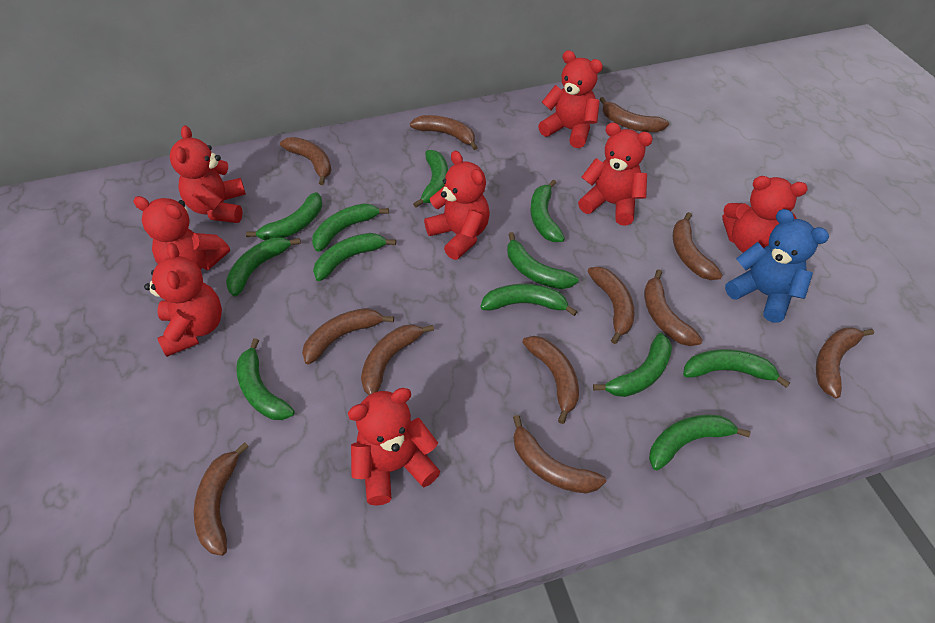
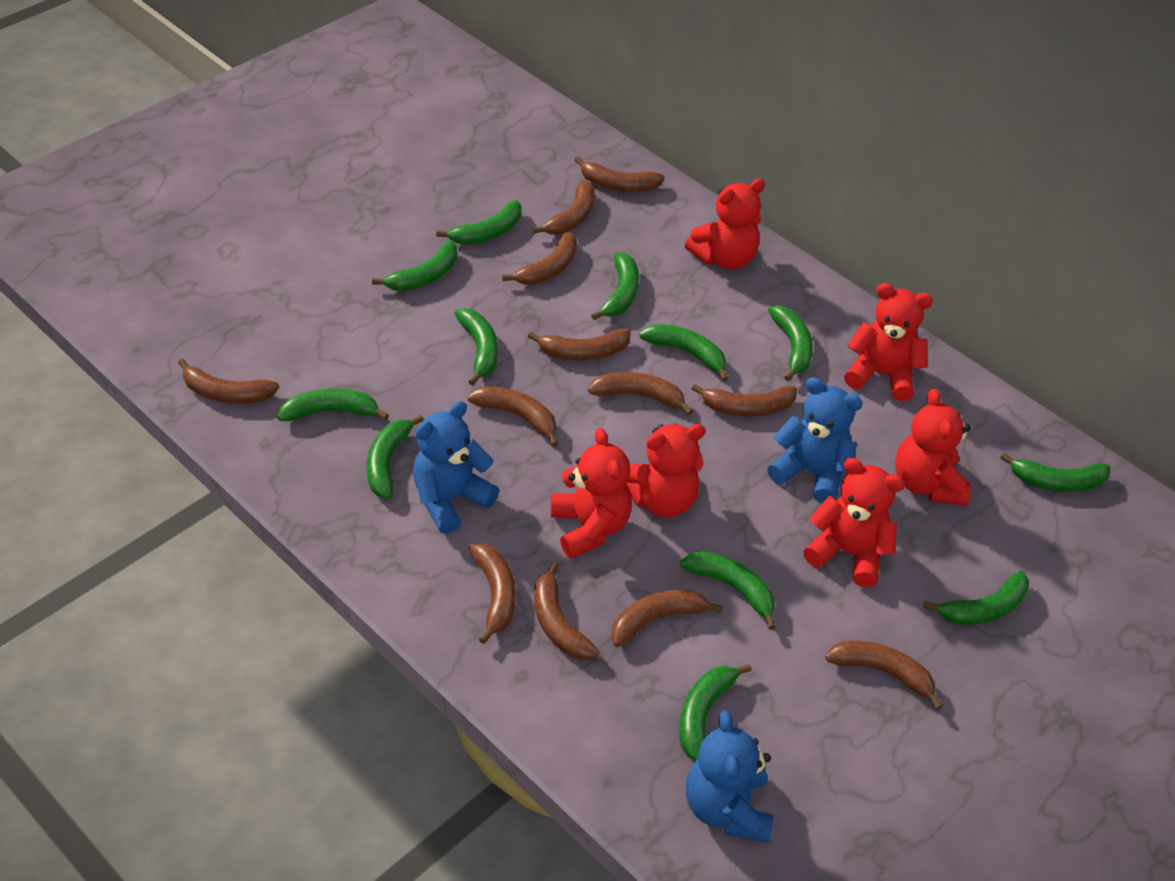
blue teddy bear: 1 -> 3
red teddy bear: 8 -> 6

